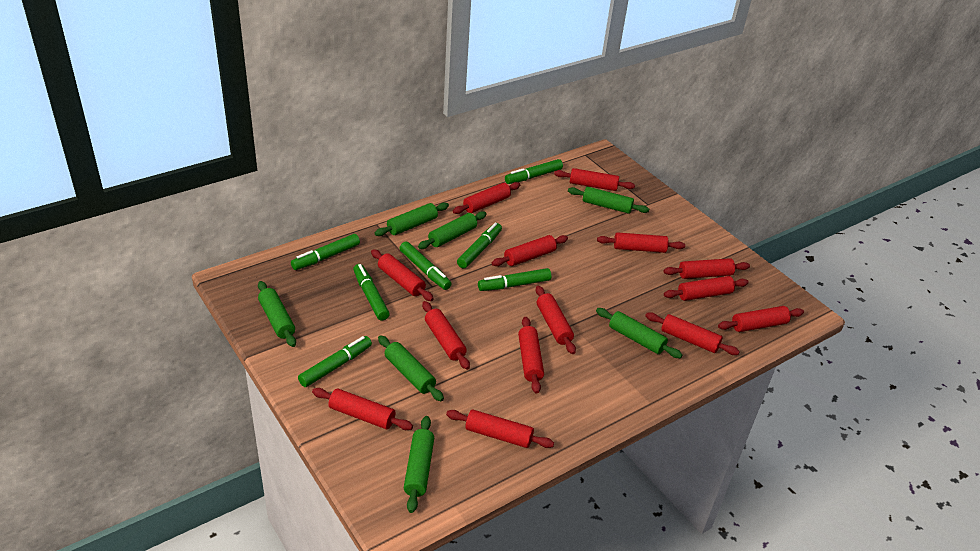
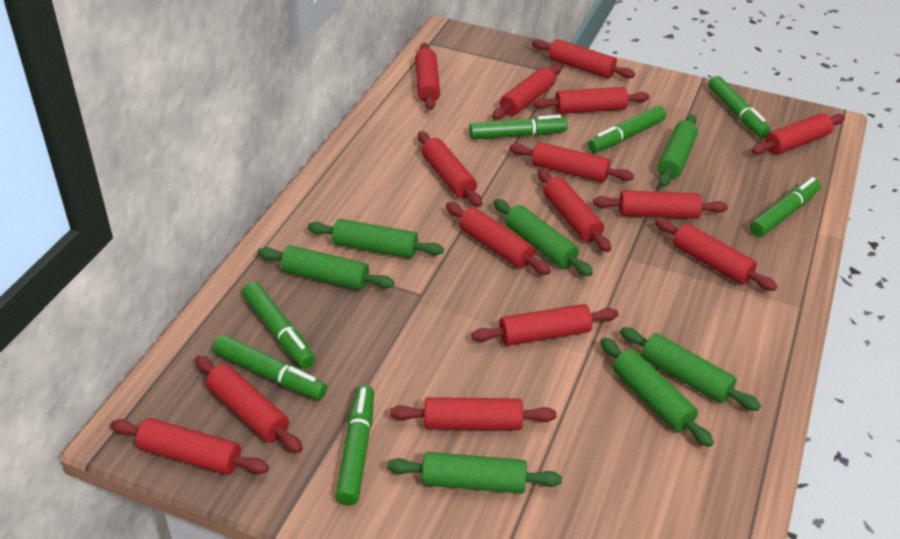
red rolling pin: 14 -> 15

